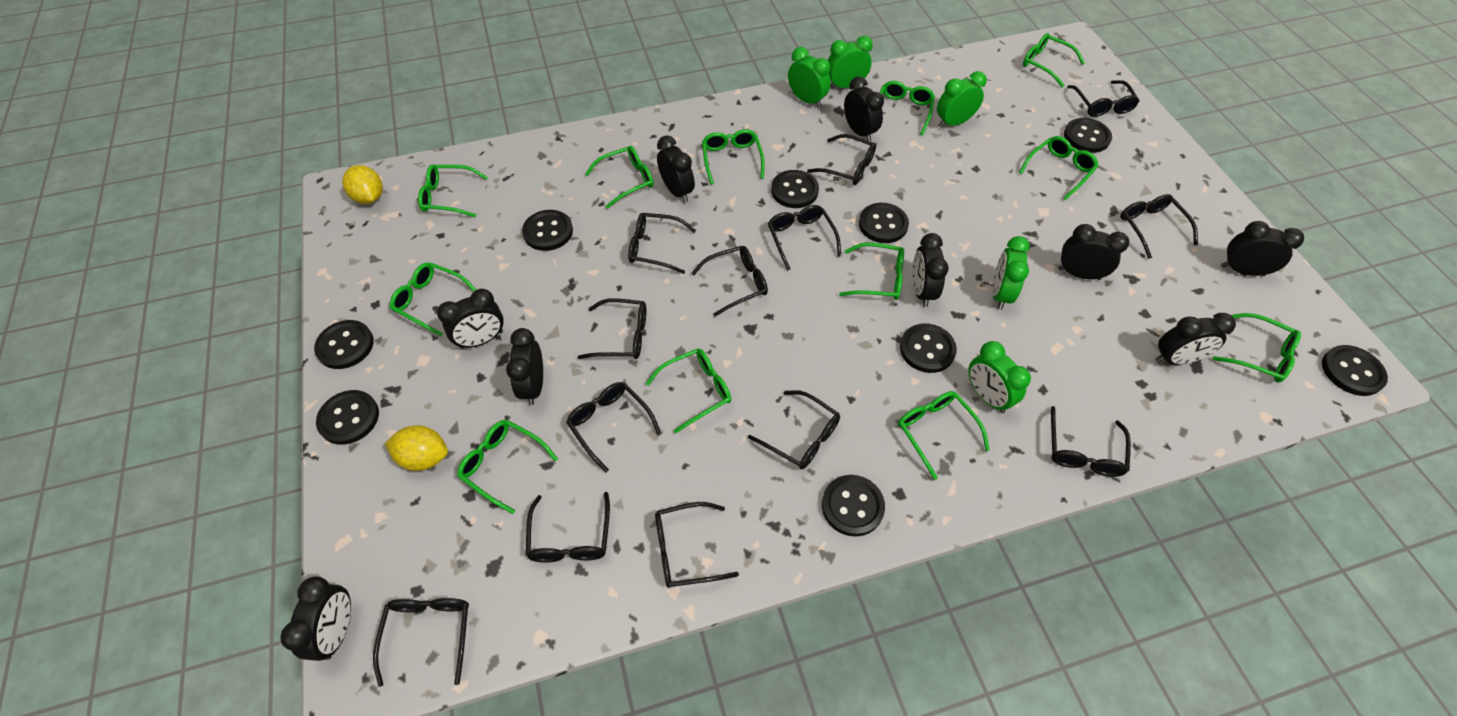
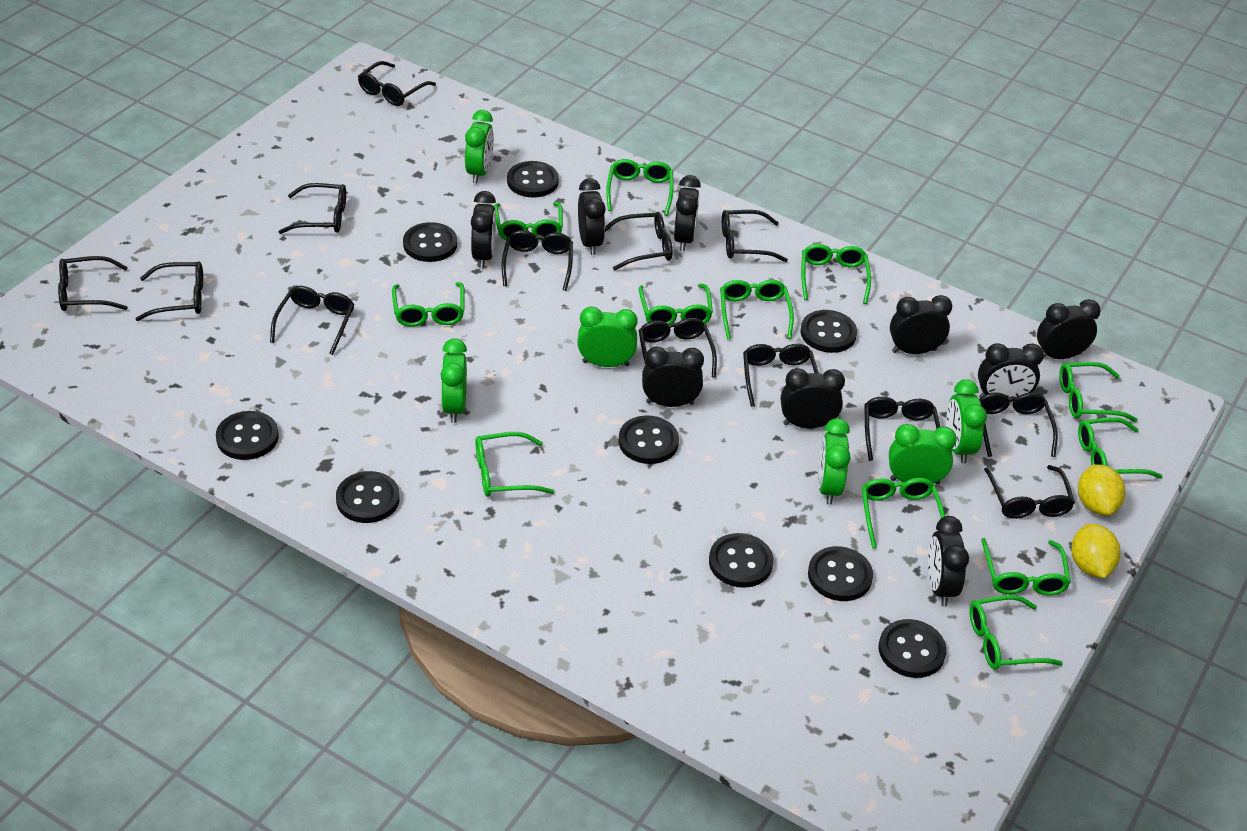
green clock: 5 -> 6

